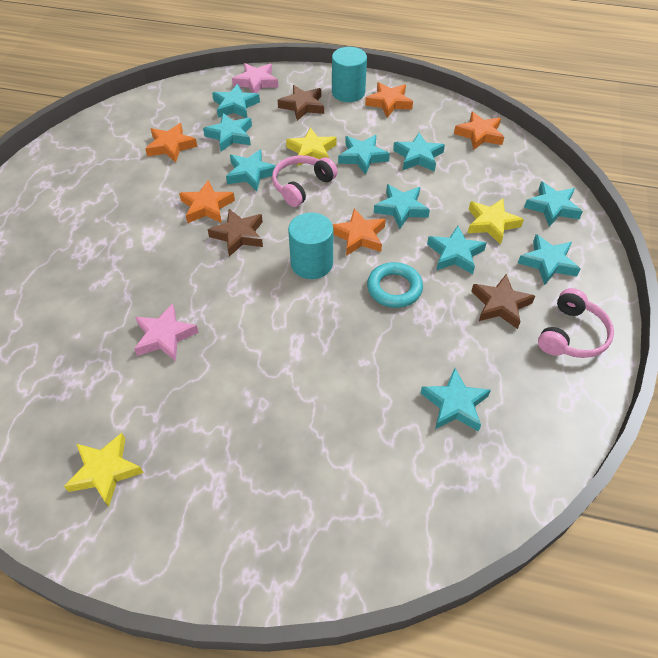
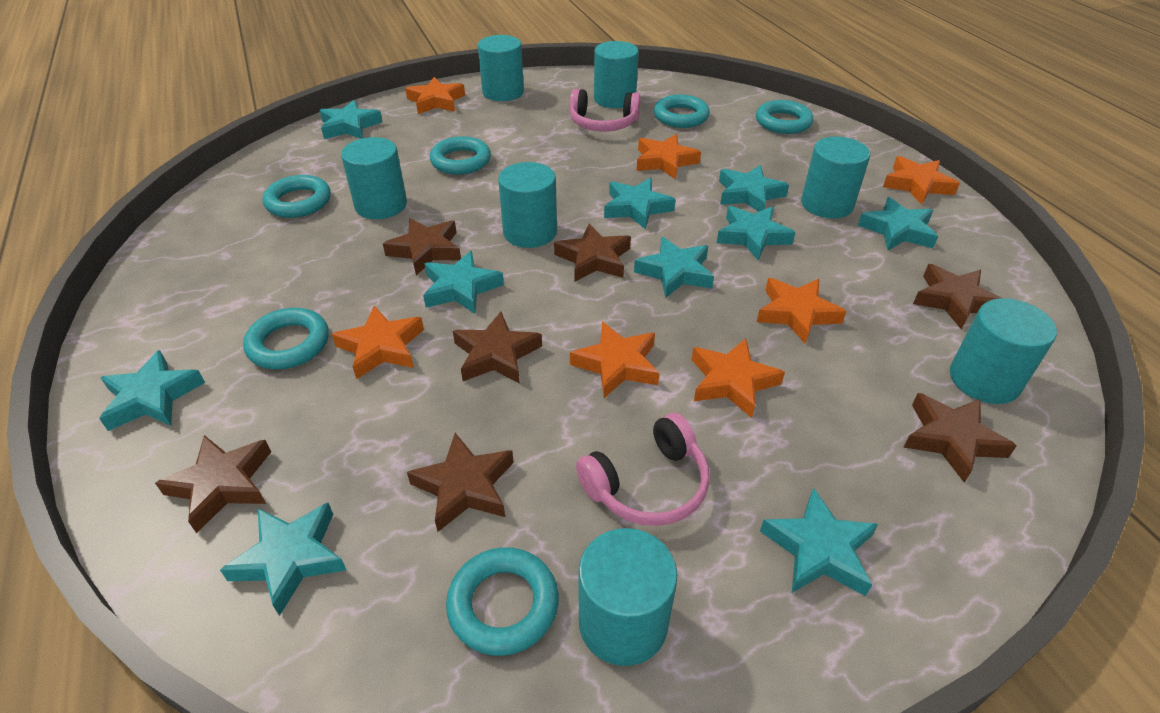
brown star: 3 -> 7
orange star: 5 -> 7
pink star: 2 -> 0
turquoise cylinder: 2 -> 7
turquoise ring: 1 -> 6
yellow star: 3 -> 0

